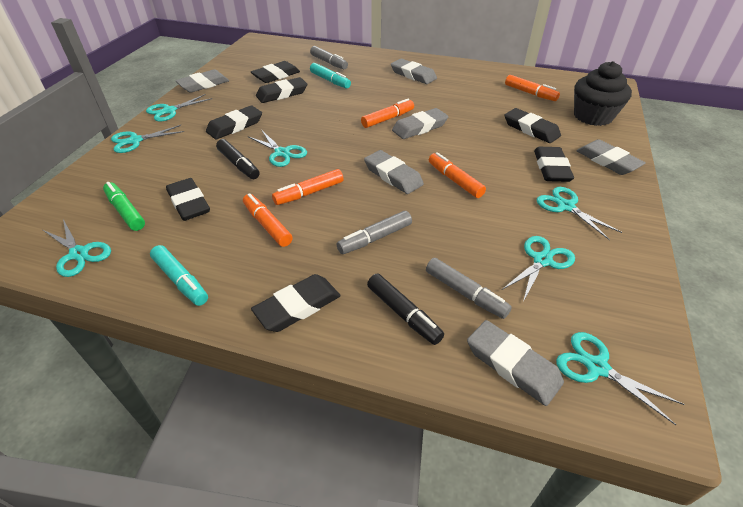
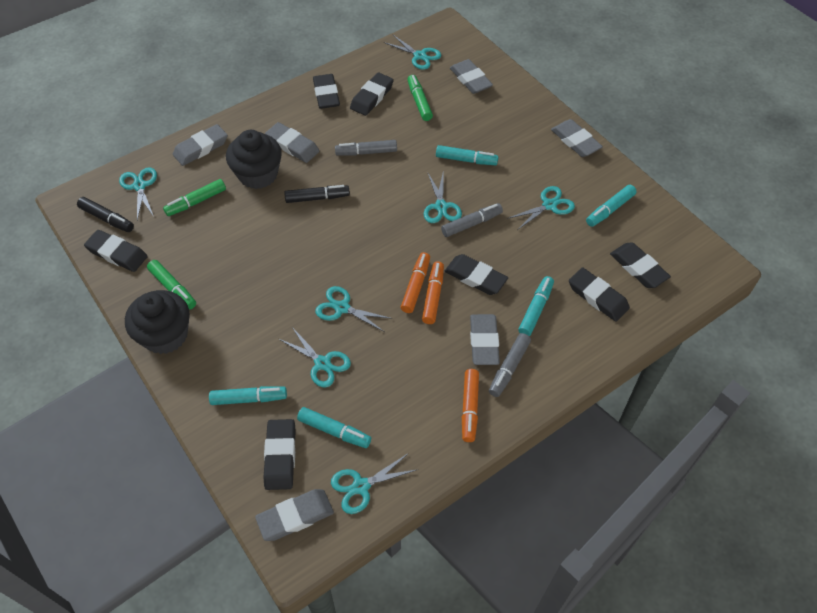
black cupcake: 1 -> 2
green marker: 1 -> 3
orange marker: 5 -> 3
turquoise marker: 2 -> 5

